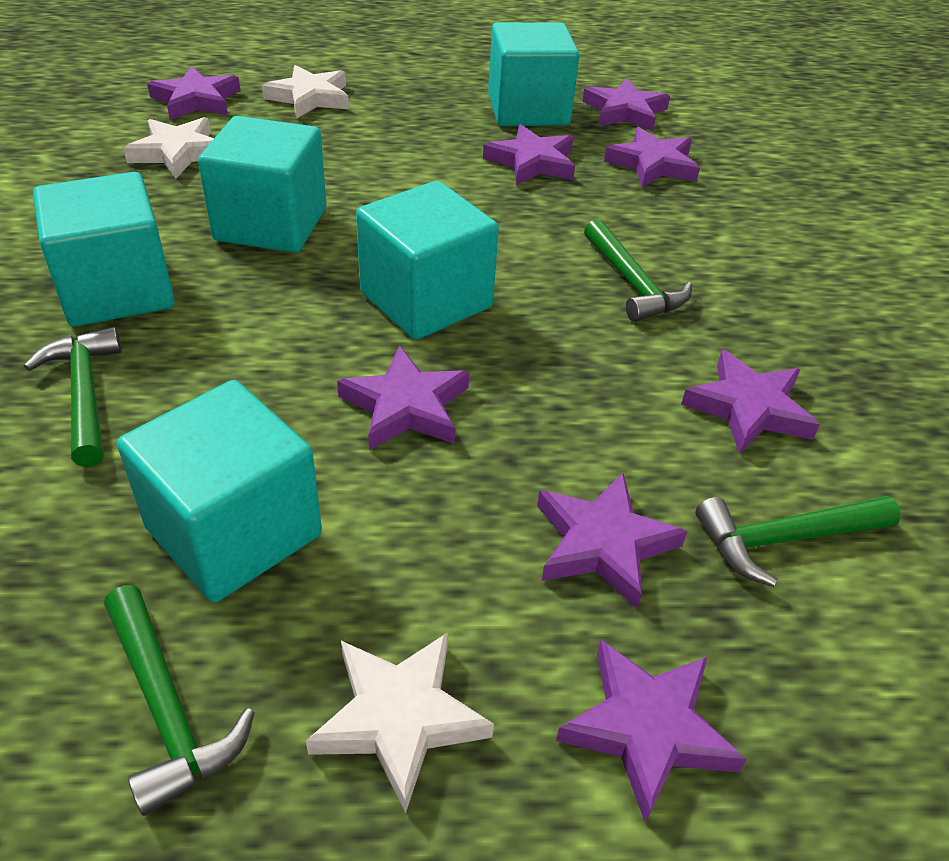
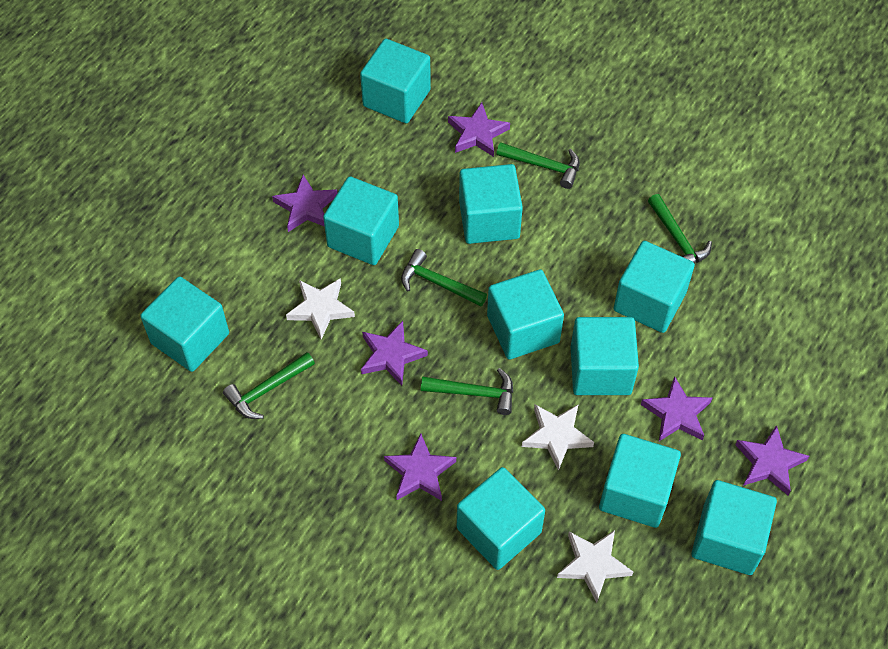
green hammer: 4 -> 5
purple star: 8 -> 6
turquoise cube: 5 -> 10

